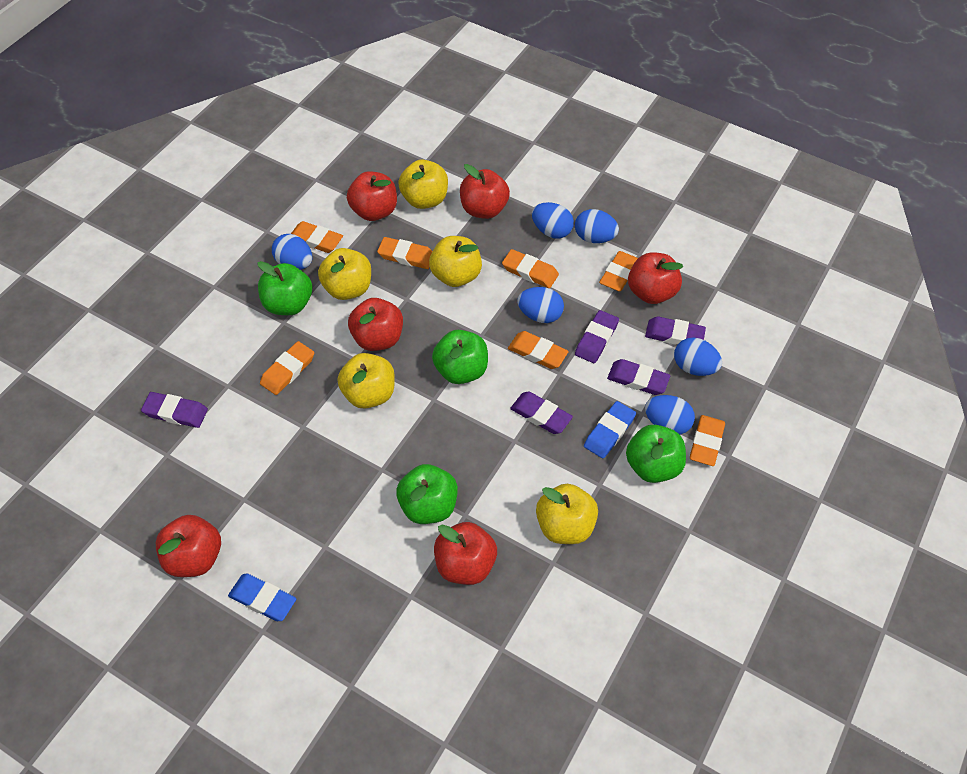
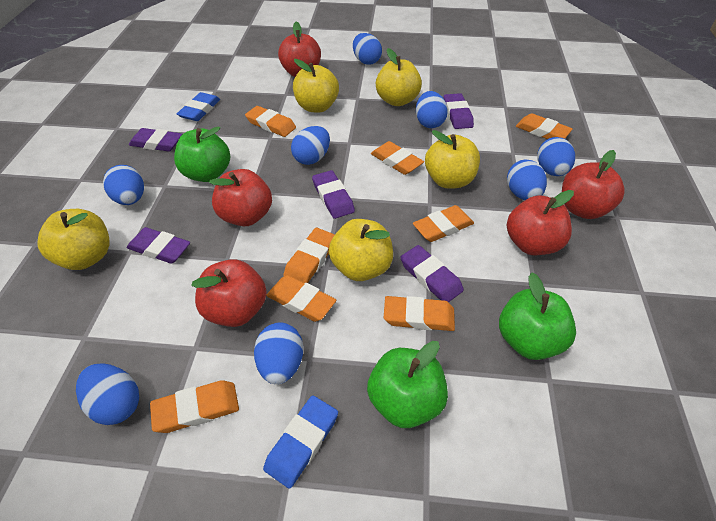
blue egg: 6 -> 8
green apple: 4 -> 3
orange eraser: 7 -> 8
red apple: 6 -> 5

